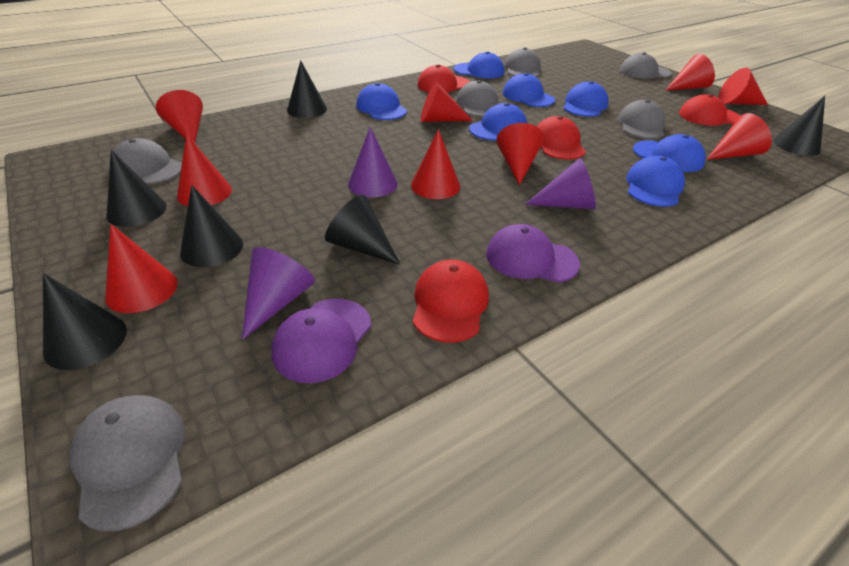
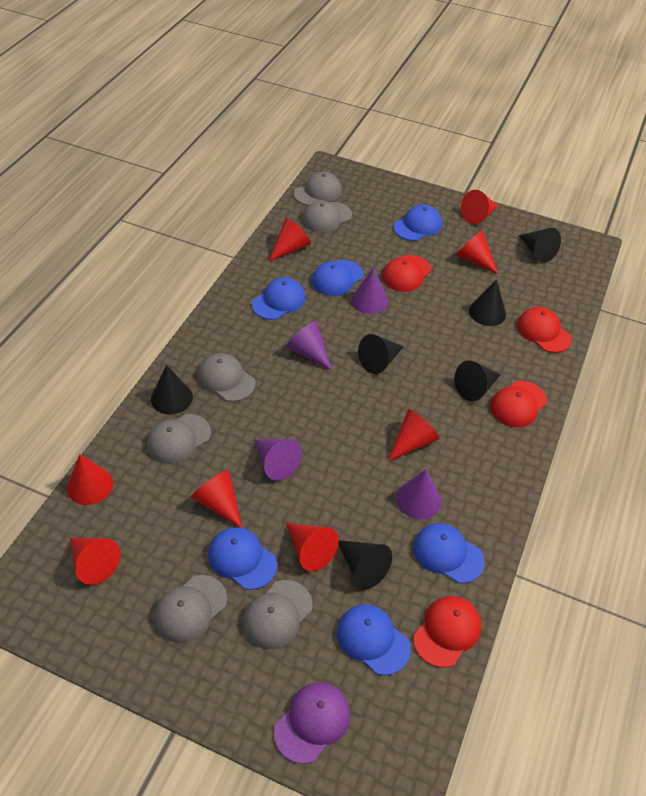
blue cap: 7 -> 6
purple cap: 2 -> 1
purple cone: 3 -> 4
red cone: 9 -> 8

